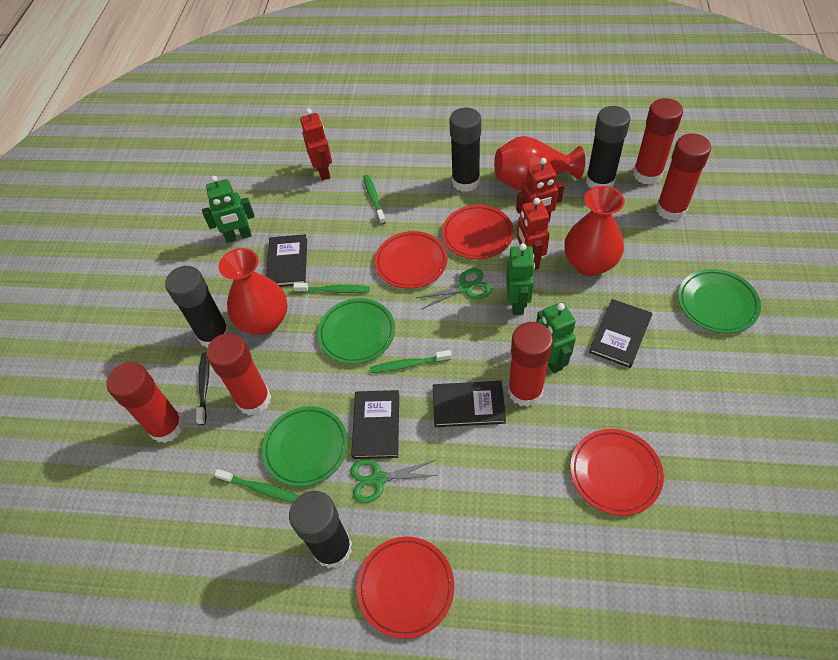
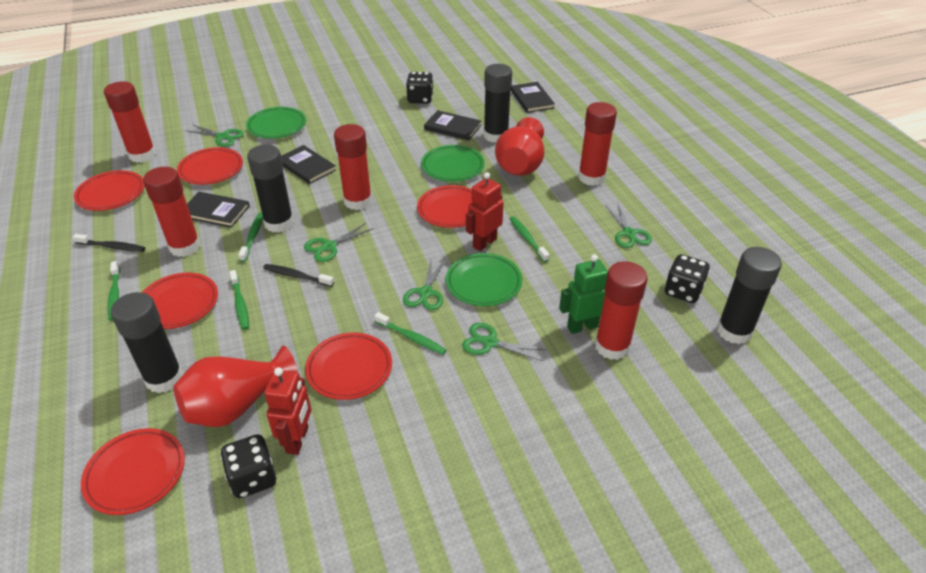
black dice: 0 -> 3
black toothbrush: 1 -> 2
green robot: 3 -> 1
green scissors: 2 -> 5
green toothbrush: 4 -> 5
red plate: 4 -> 6
red robot: 3 -> 2
red vase: 3 -> 2

